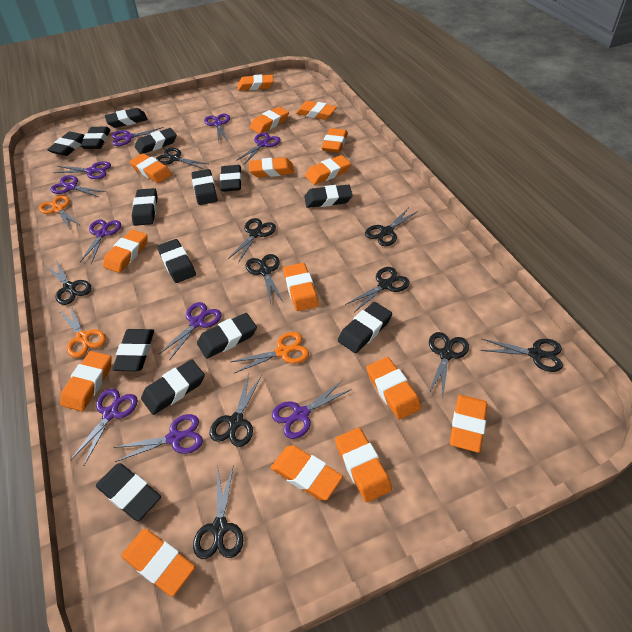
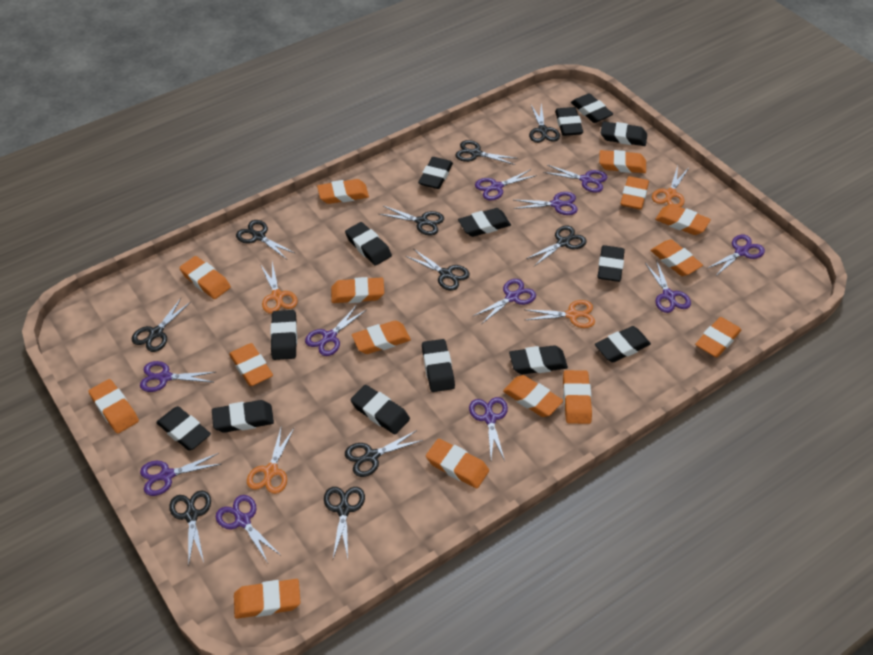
orange scissors: 3 -> 4
purple scissors: 10 -> 11

